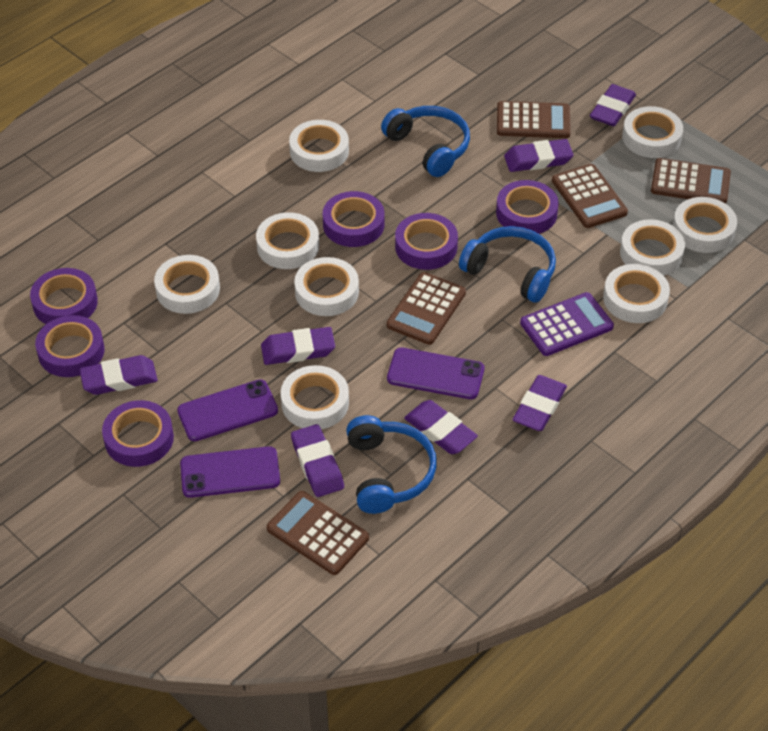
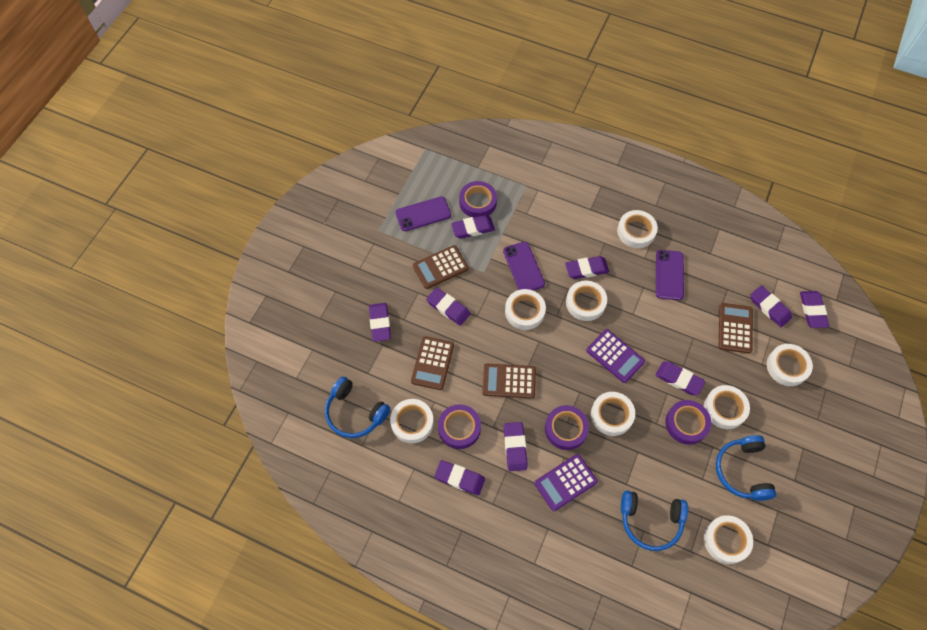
brown calculator: 5 -> 4
purple calculator: 1 -> 2
purple eraser: 7 -> 9
purple tape: 6 -> 4
white tape: 9 -> 8

